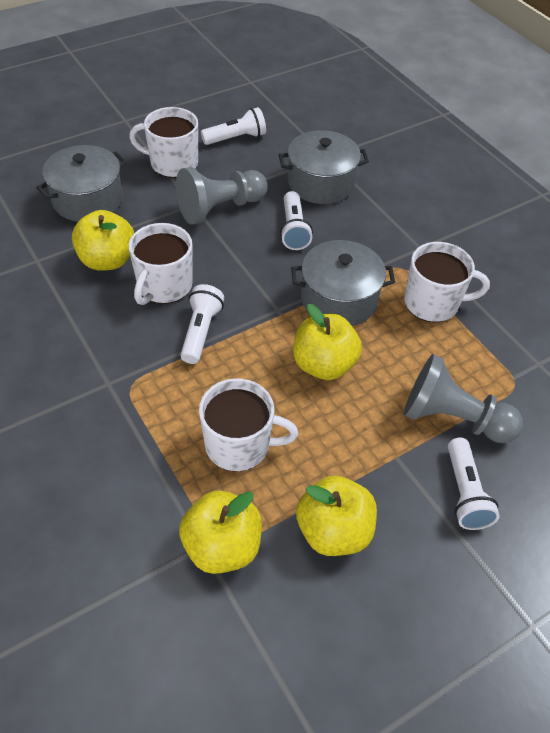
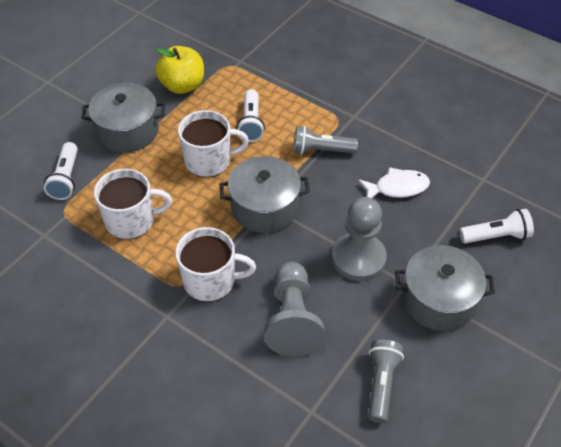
grey flashlight: 0 -> 2
white fish: 0 -> 1
white flashlight: 4 -> 3
white mug: 4 -> 3
yellow apple: 4 -> 1

